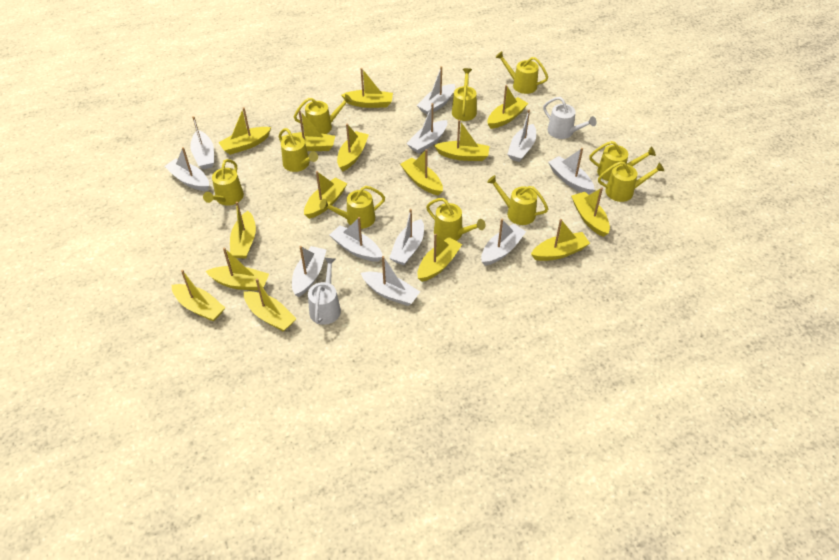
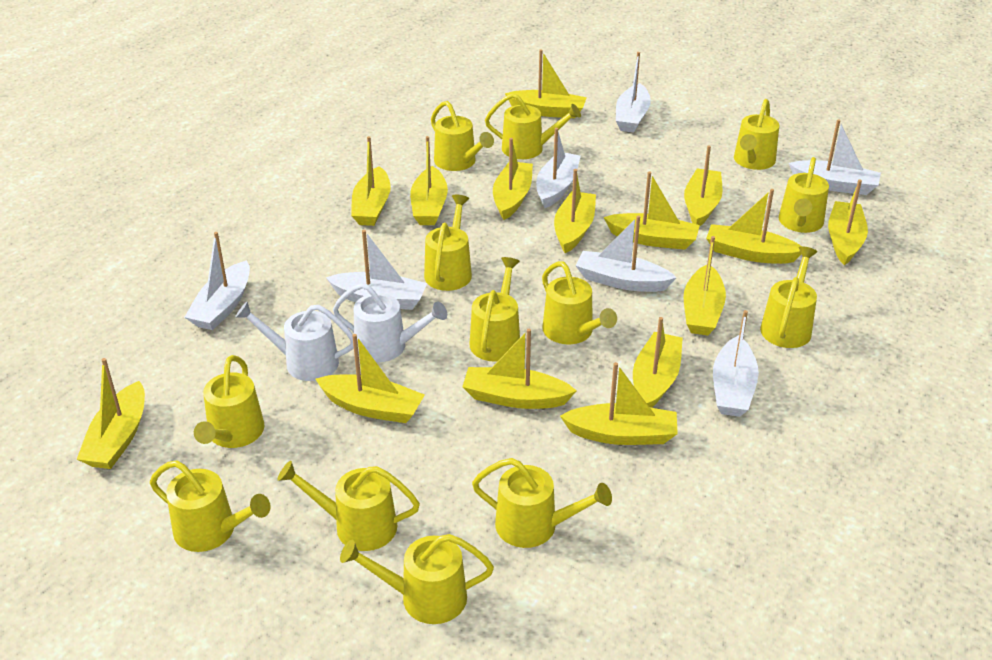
white boat: 11 -> 7
yellow watering can: 10 -> 13

